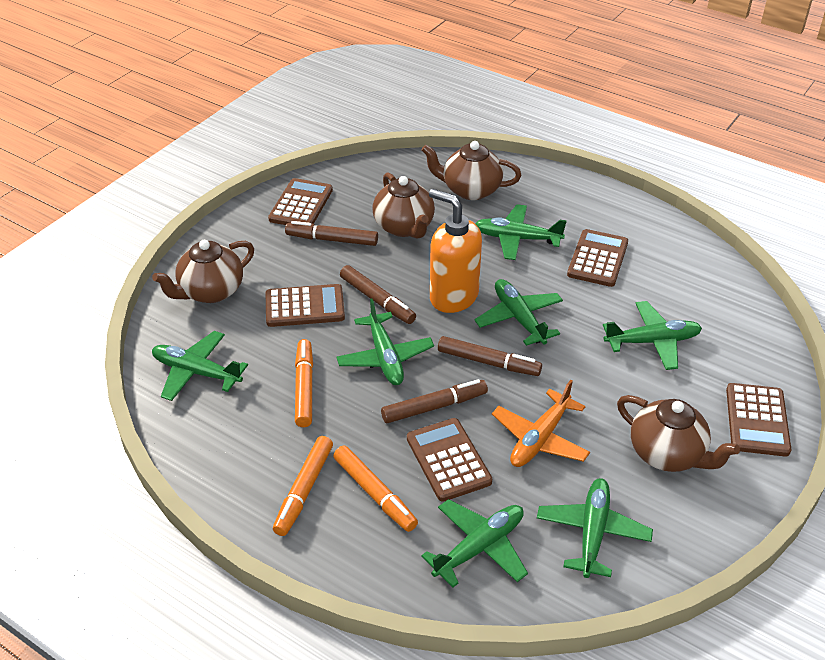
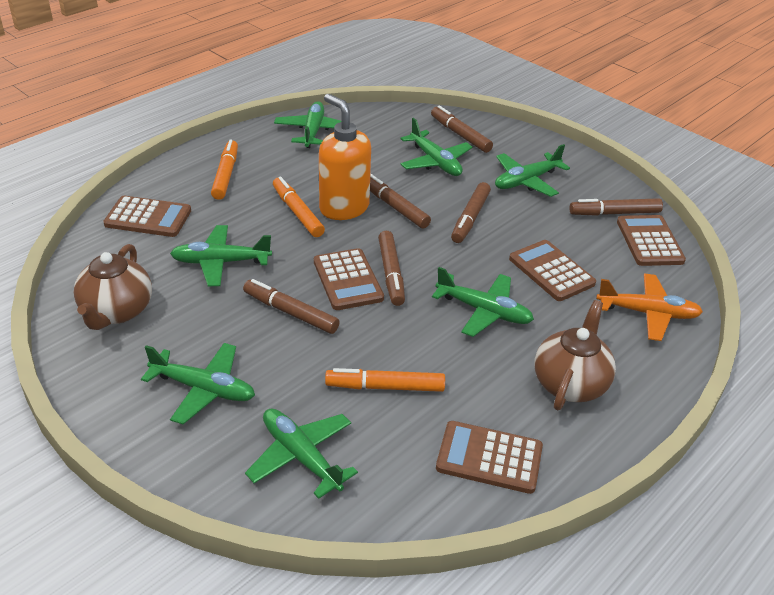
brown marker: 4 -> 6
brown teapot: 4 -> 2

